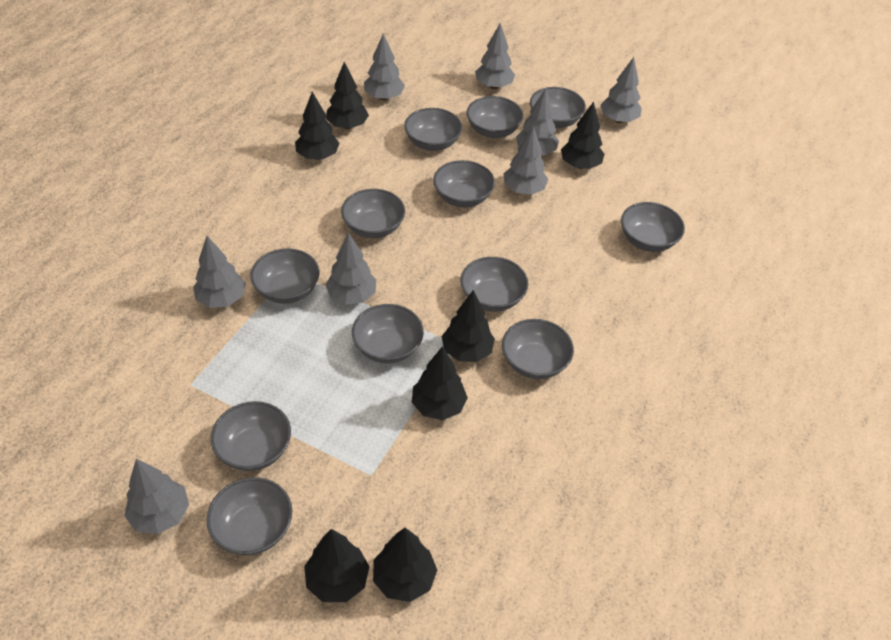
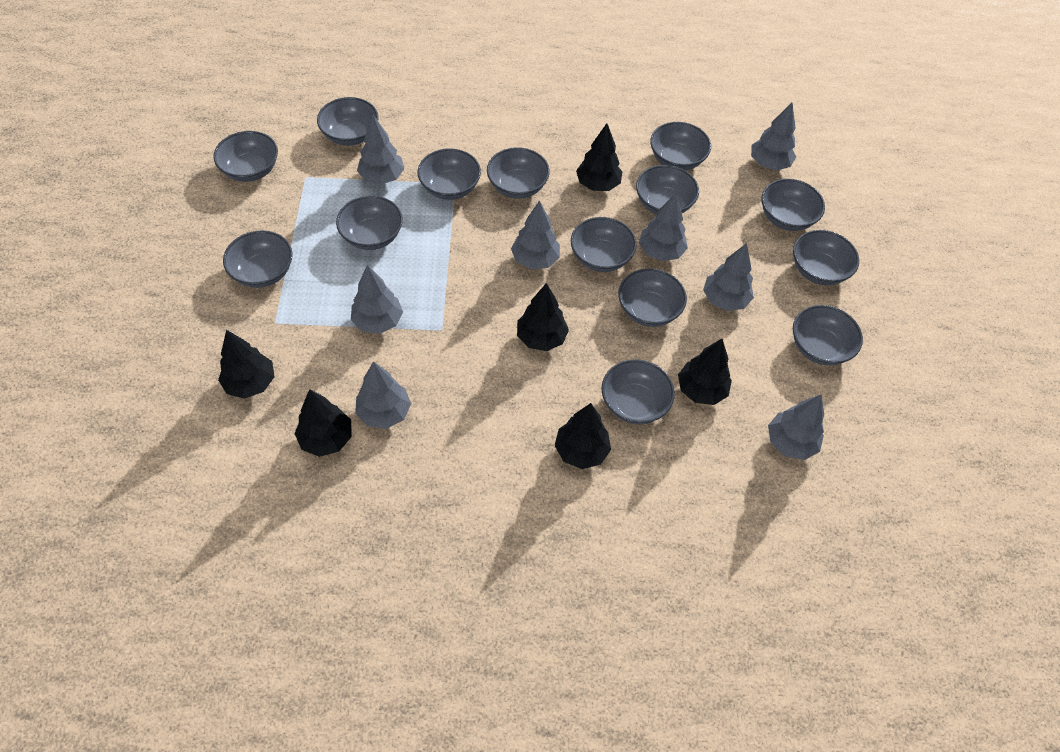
black tree: 7 -> 6
grey bowl: 12 -> 14

